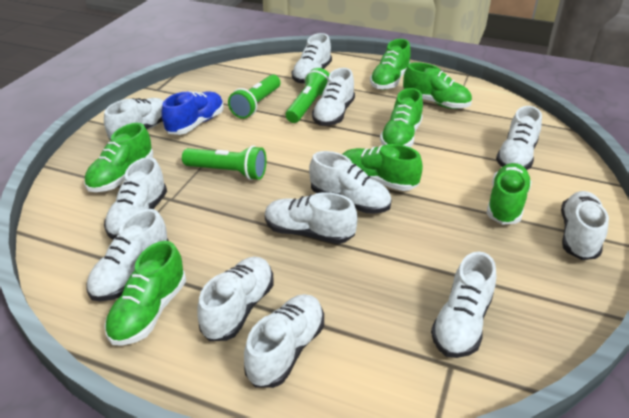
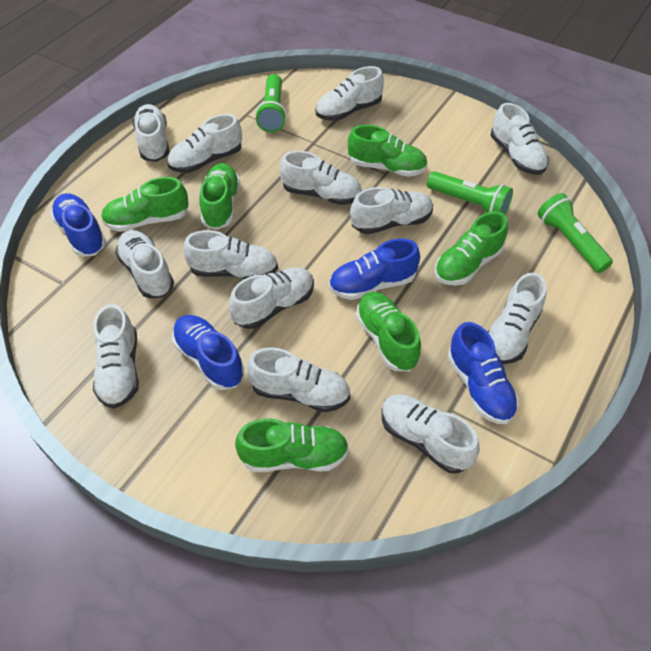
blue shoe: 1 -> 4
green shoe: 7 -> 6
white shoe: 12 -> 13

